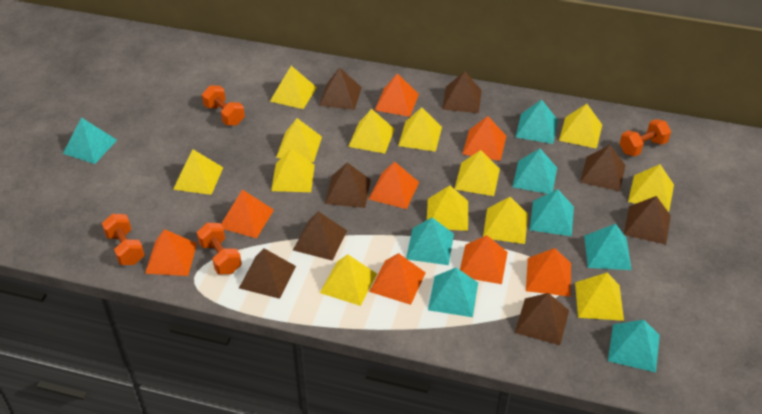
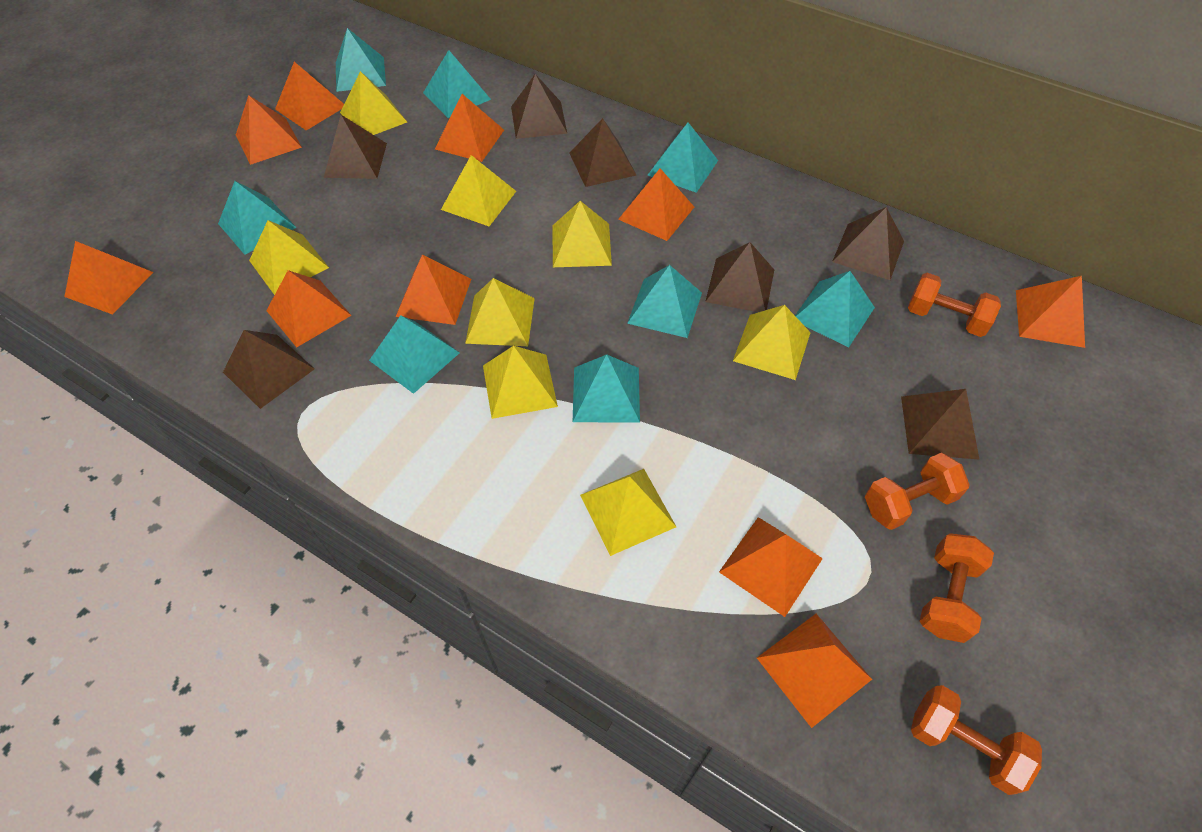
brown pyramid: 8 -> 7
orange pyramid: 8 -> 10
yellow pyramid: 13 -> 8

